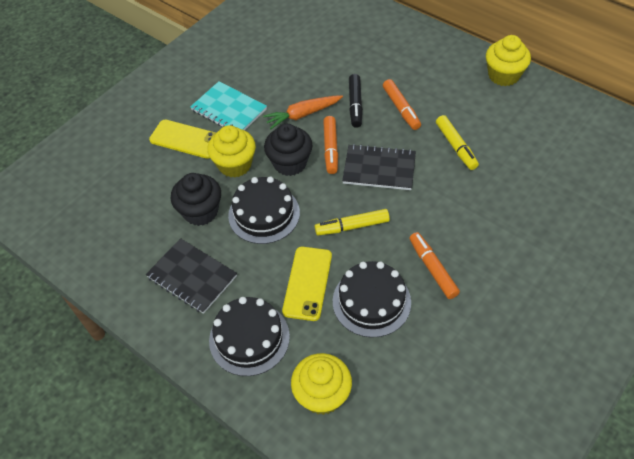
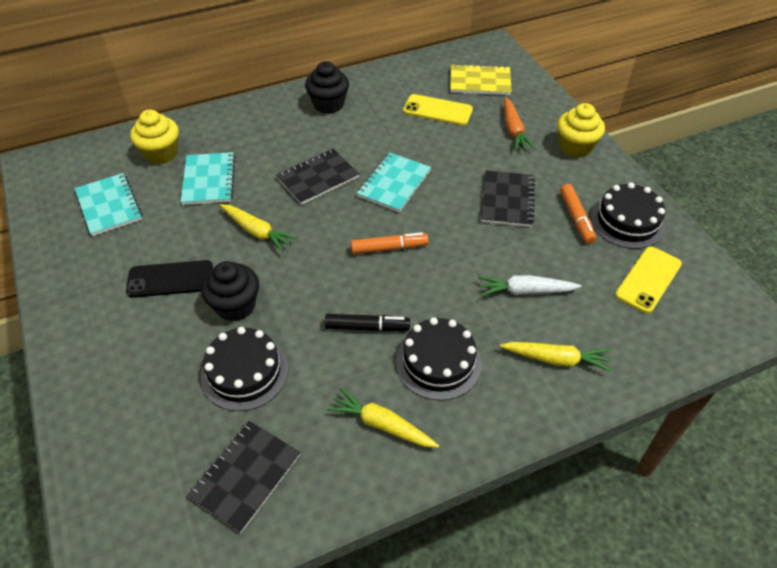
black notebook: 2 -> 3
black phone: 0 -> 1
orange marker: 3 -> 2
turquoise notebook: 1 -> 3
white carrot: 0 -> 1
yellow carrot: 0 -> 3
yellow cupcake: 3 -> 2
yellow marker: 2 -> 0
yellow notebook: 0 -> 1

